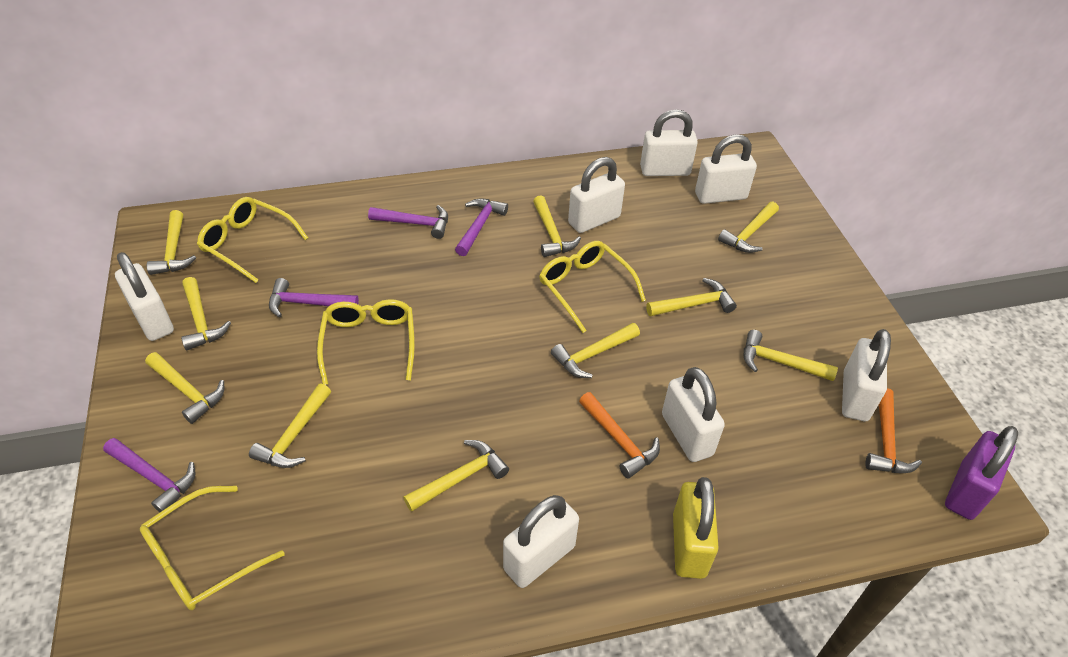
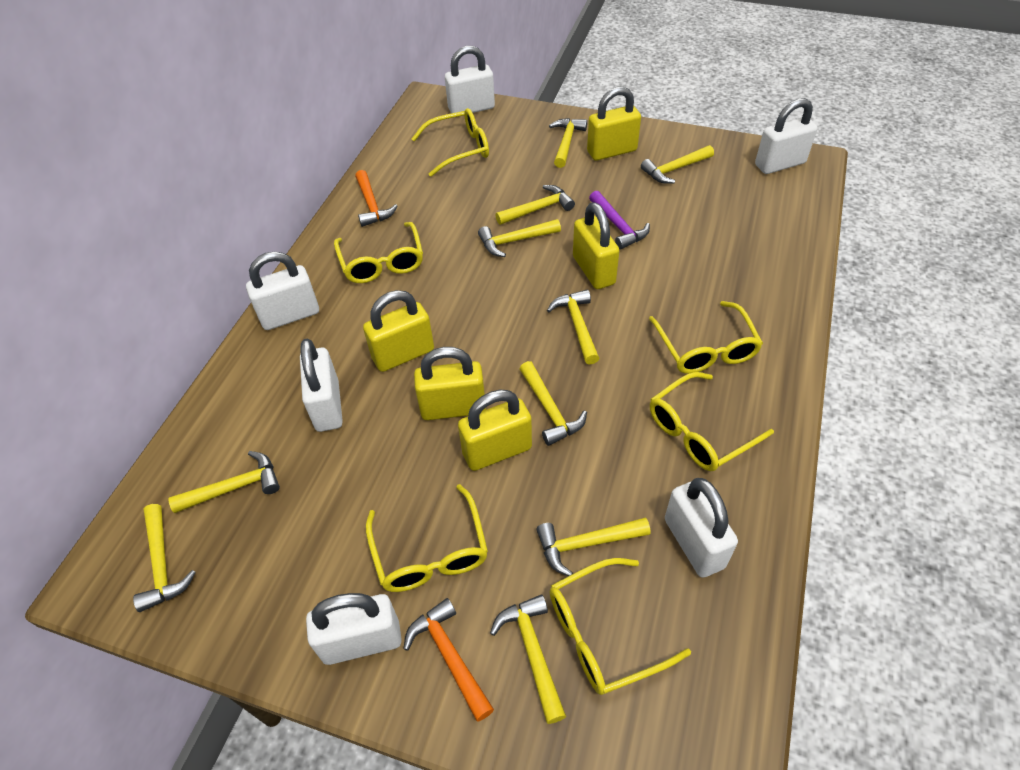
purple hammer: 4 -> 1
purple padlock: 1 -> 0
white padlock: 7 -> 6
yellow glasses: 4 -> 6
yellow padlock: 1 -> 5

